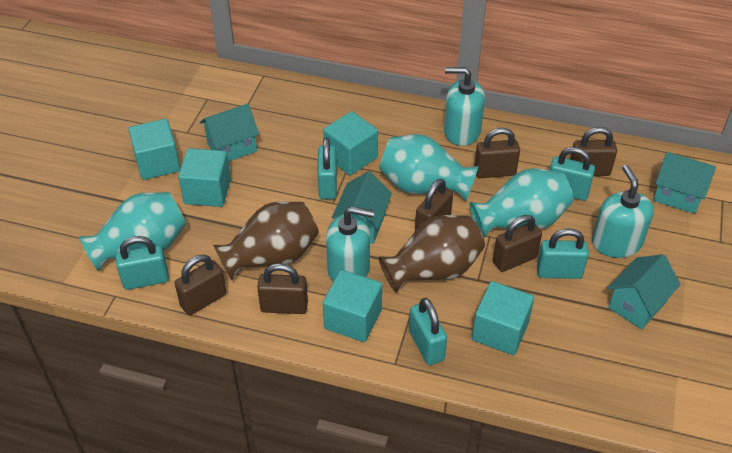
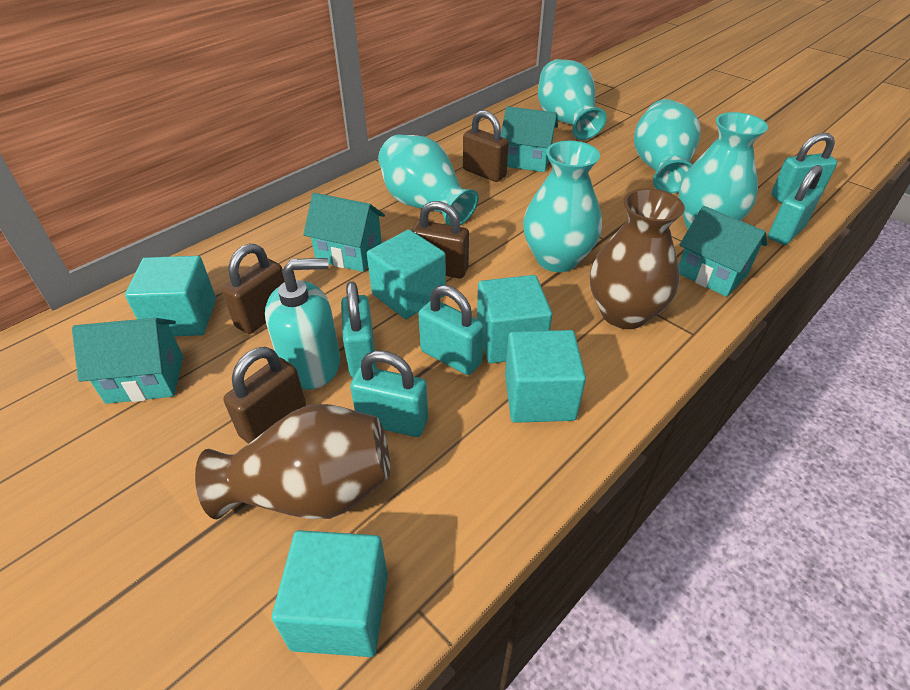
brown padlock: 6 -> 4
turquoise soap dispenser: 3 -> 1
turquoise vase: 3 -> 5

